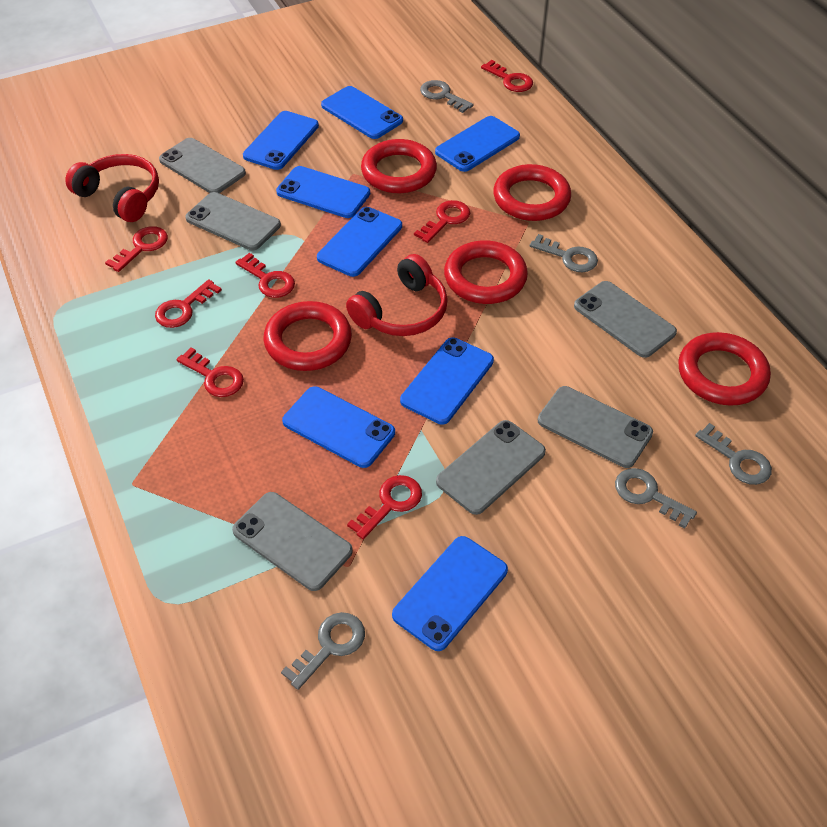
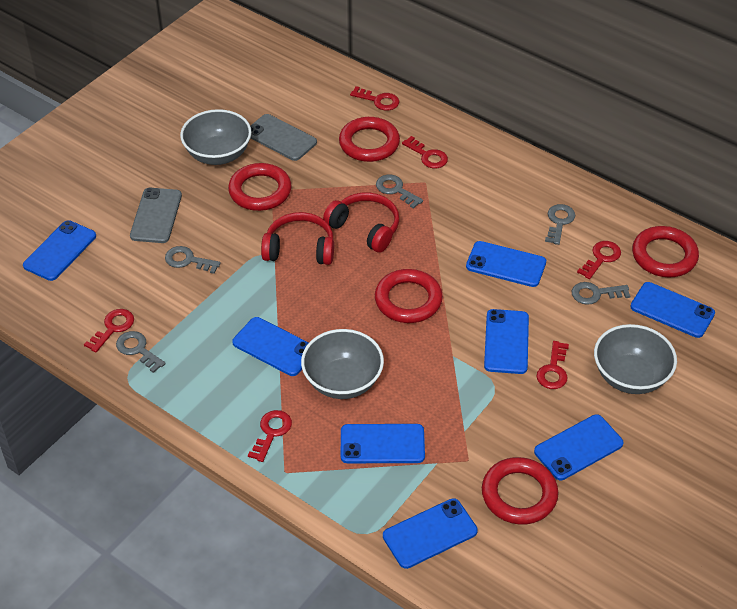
grey bowl: 0 -> 3
grey phone: 6 -> 2
red key: 7 -> 6

